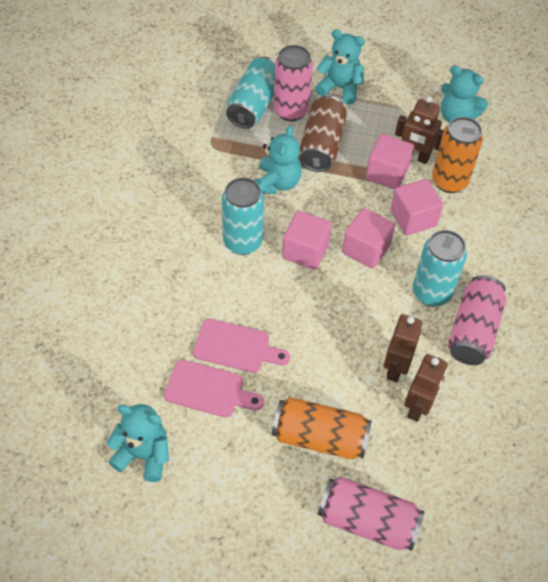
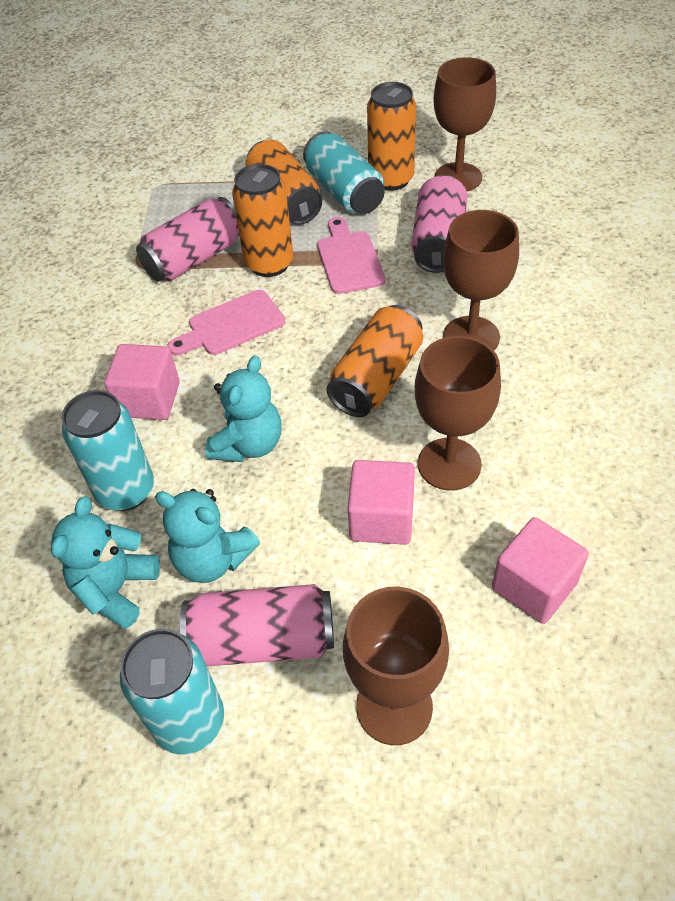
brown can: 1 -> 0
brown goblet: 0 -> 4
brown robot: 3 -> 0
orange can: 2 -> 4
pink cube: 4 -> 3
turquoise teddy bear: 4 -> 3

